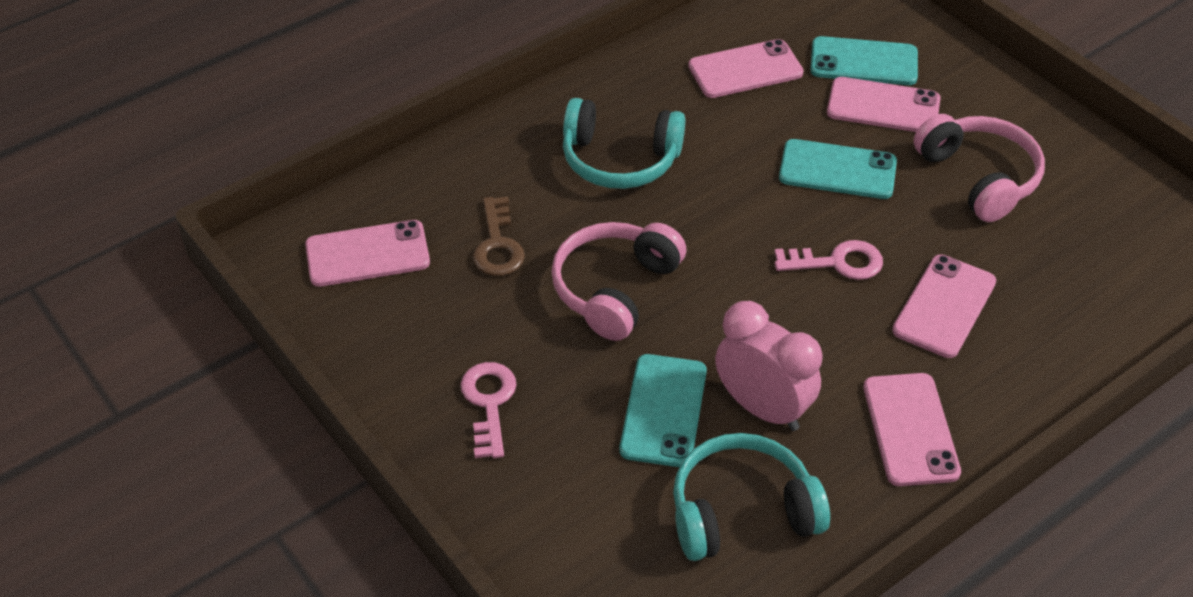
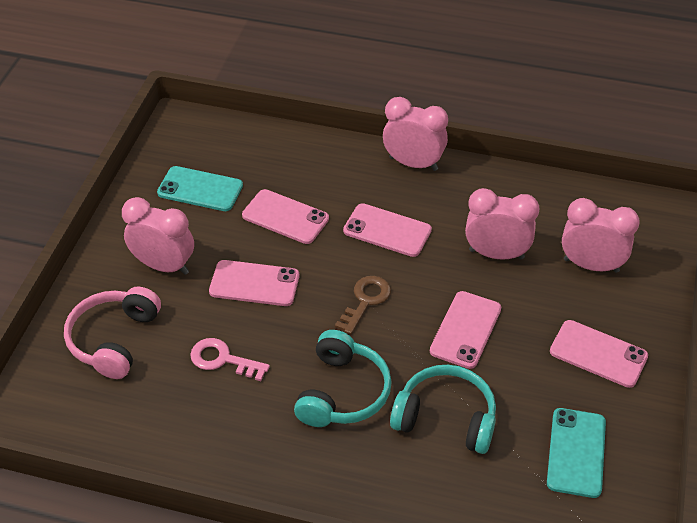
pink clock: 1 -> 4
pink headphones: 2 -> 1
pink key: 2 -> 1
turquoise phone: 3 -> 2

